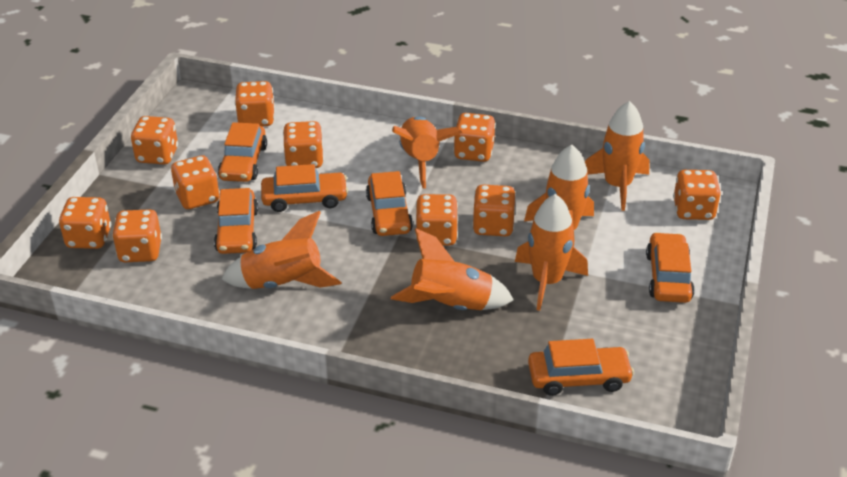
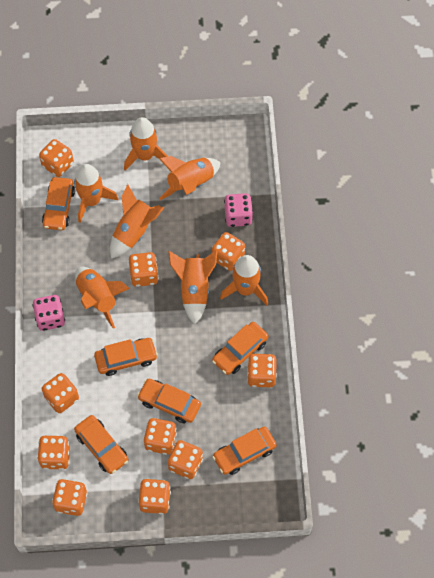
orange rocket: 6 -> 7
pink dice: 0 -> 2

